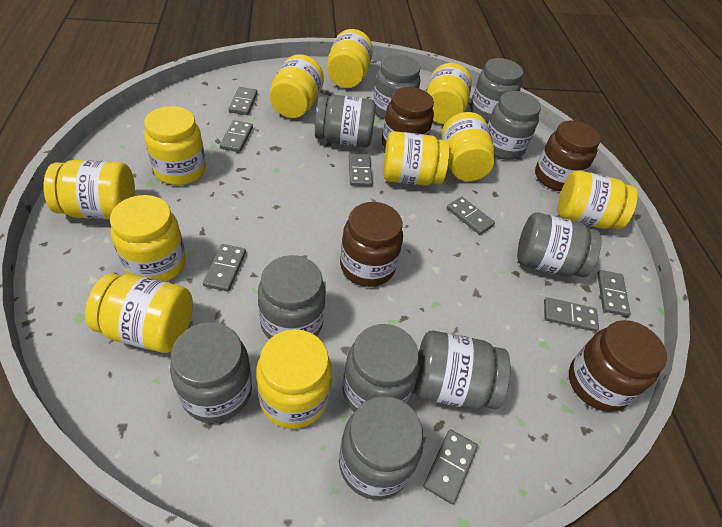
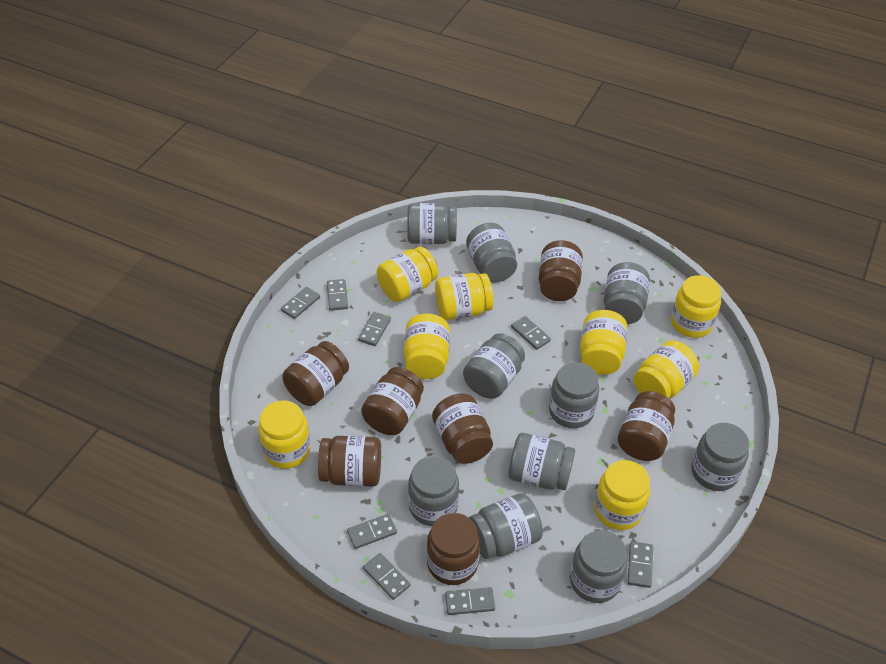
brown jar: 4 -> 7
yellow jar: 11 -> 8

